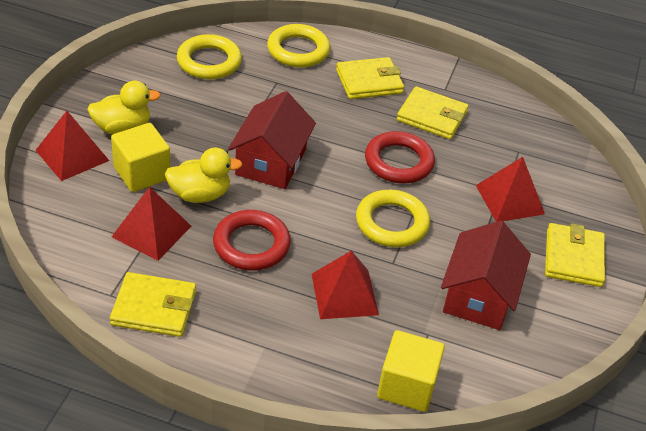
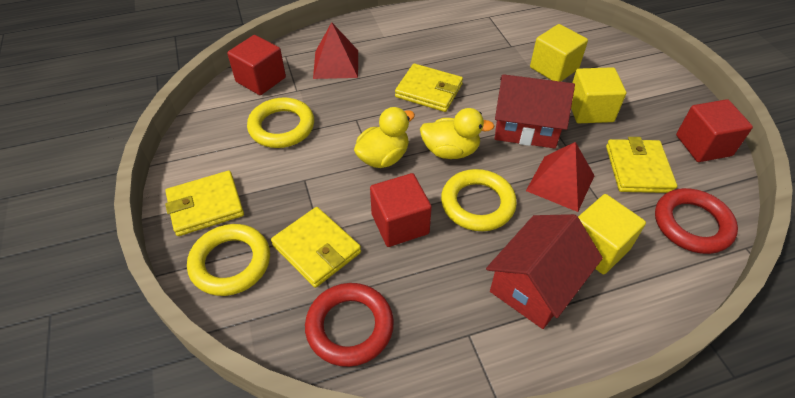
red cube: 0 -> 3
red pyramid: 4 -> 2
yellow cube: 2 -> 3

